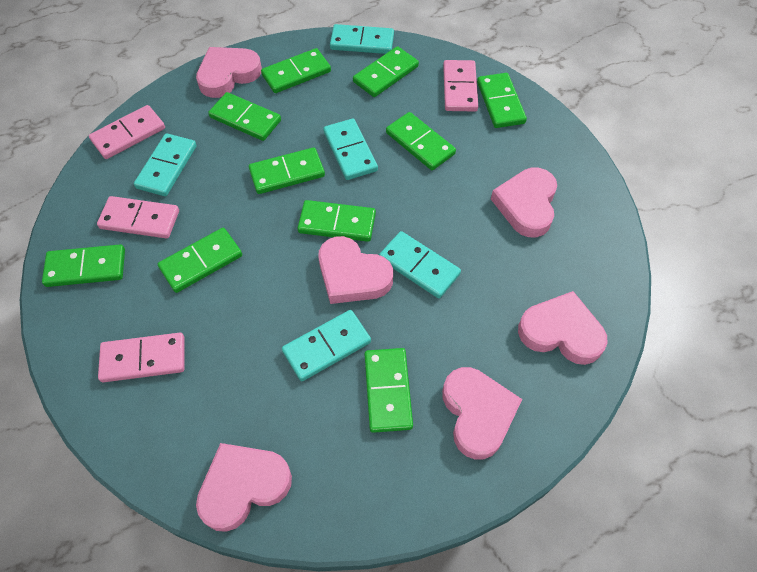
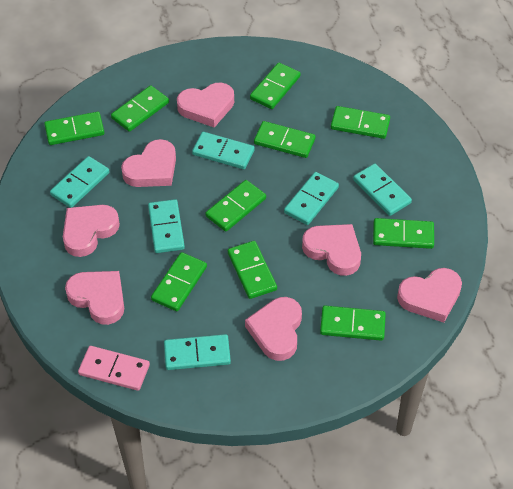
pink domino: 4 -> 1
pink heart: 6 -> 7
turquoise domino: 5 -> 6

